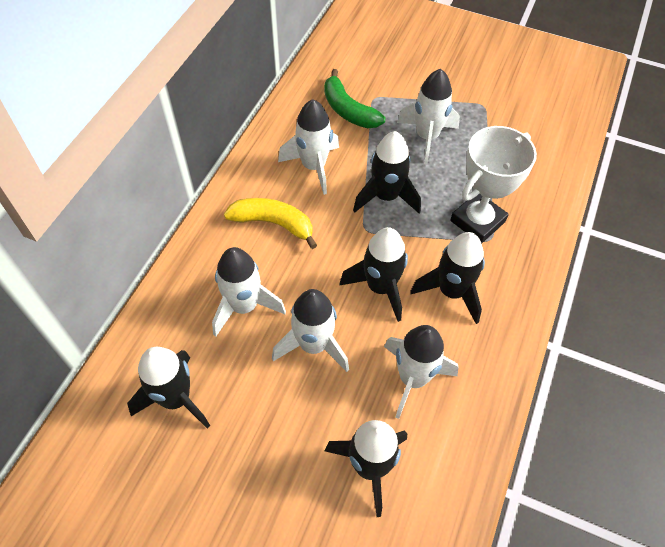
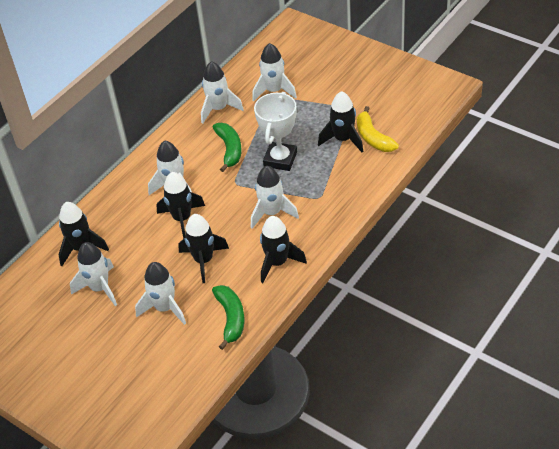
green banana: 1 -> 2
white rocket: 5 -> 6

